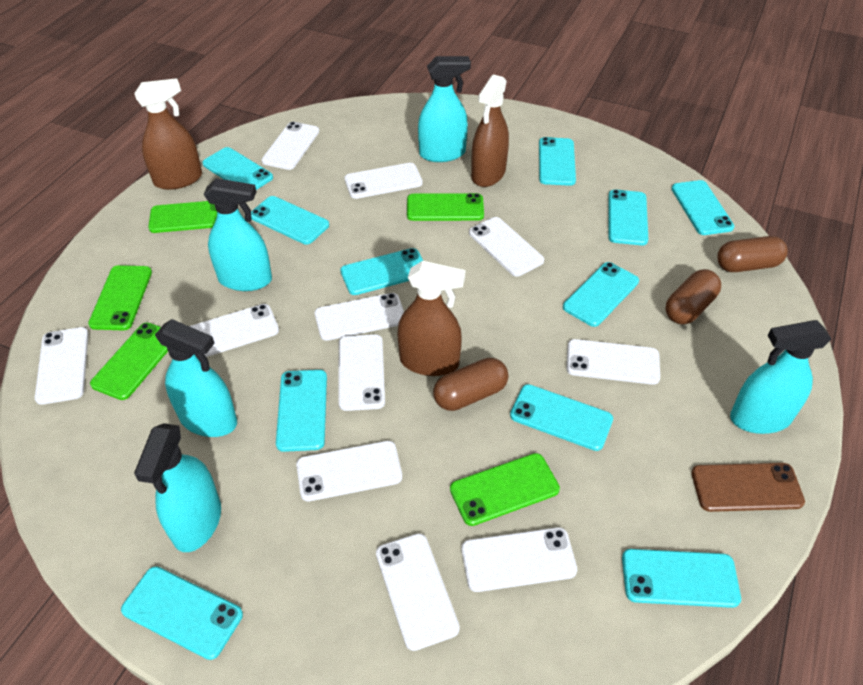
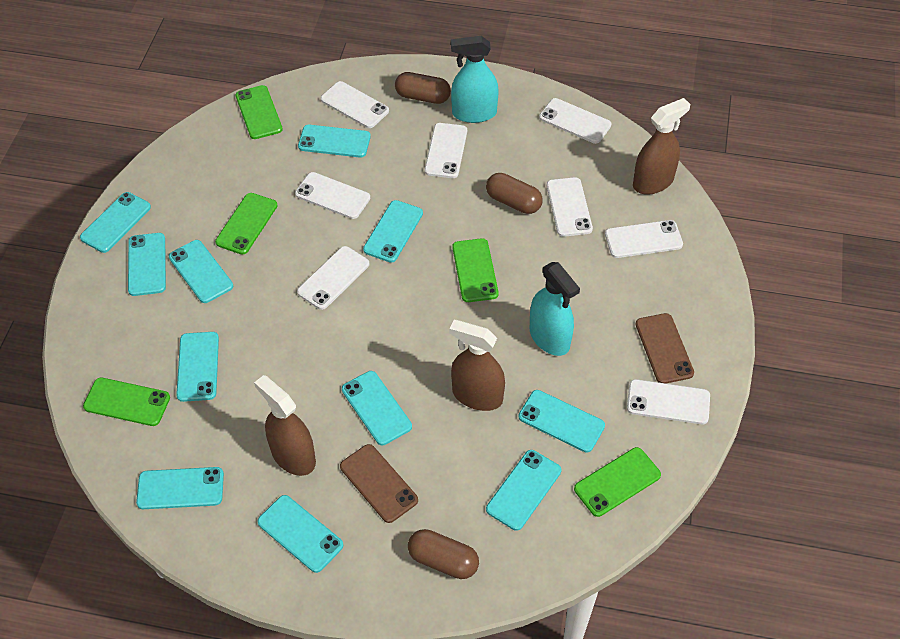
brown phone: 1 -> 2
turquoise spray bottle: 5 -> 2
white phone: 11 -> 8

